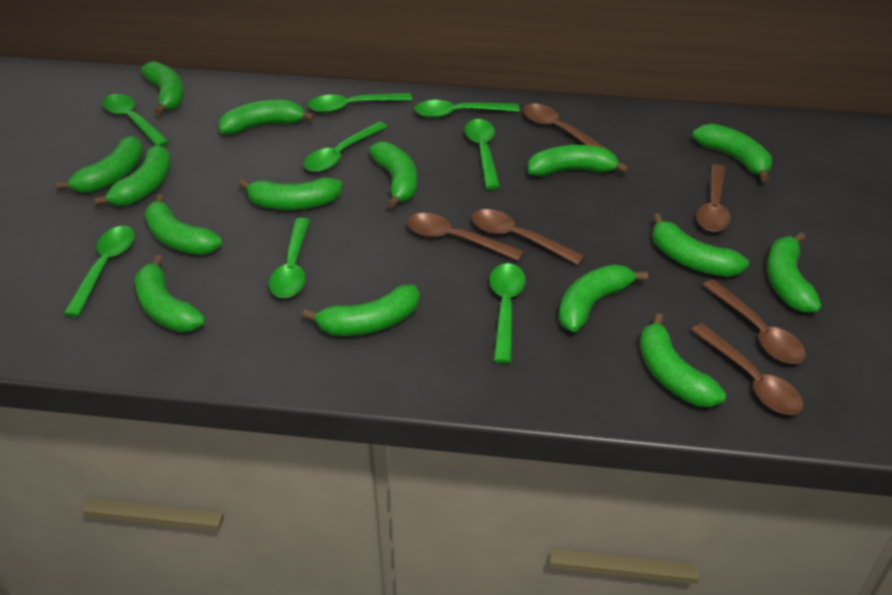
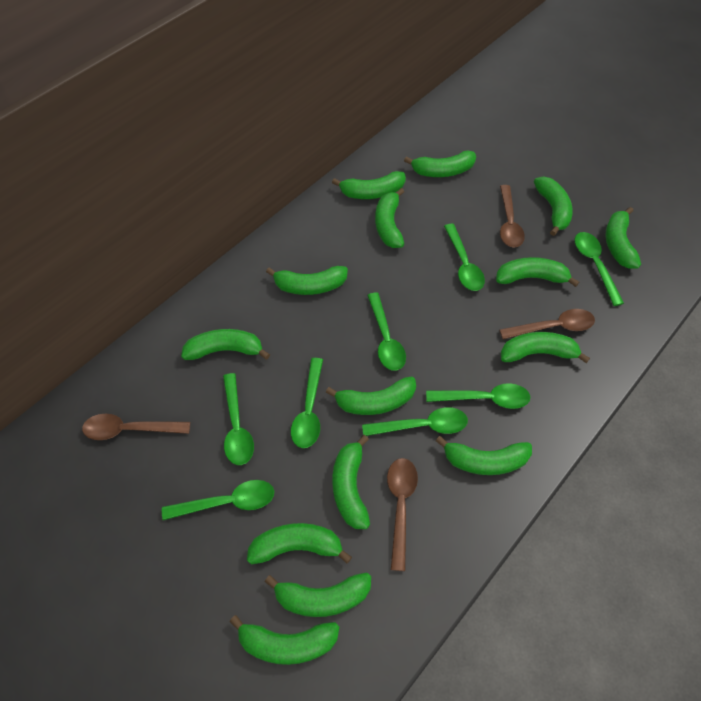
brown spoon: 6 -> 4

